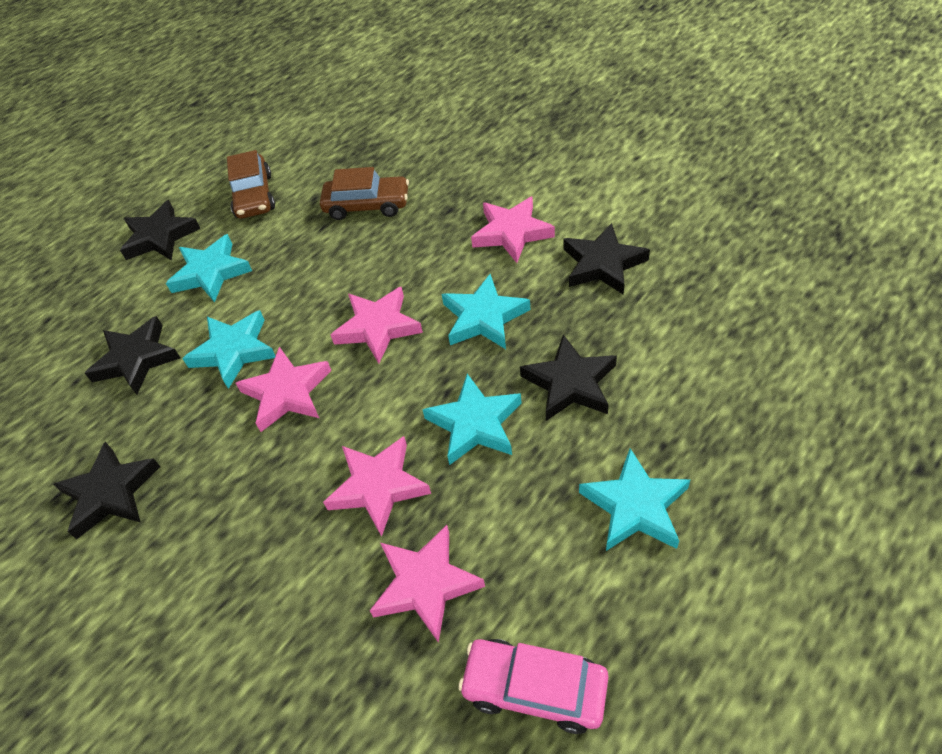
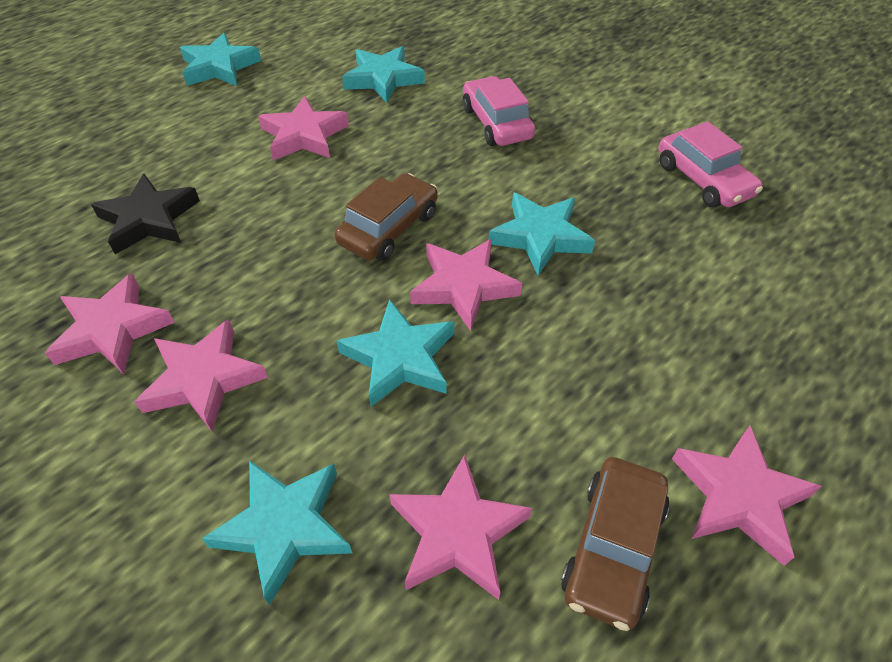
black star: 5 -> 1
pink car: 1 -> 2
pink star: 5 -> 6

